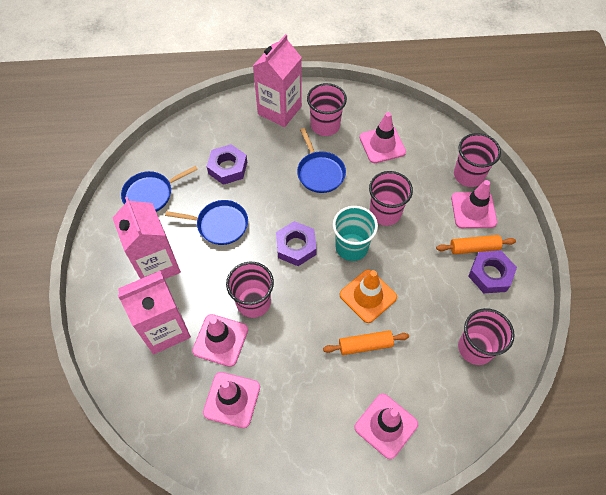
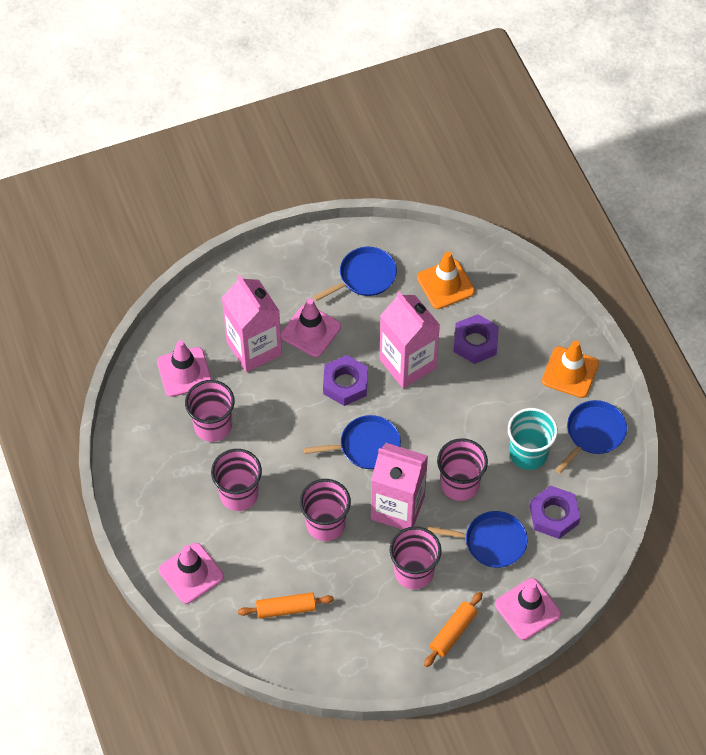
blue pan: 3 -> 4
orange traffic cone: 1 -> 2
pink traffic cone: 5 -> 4

